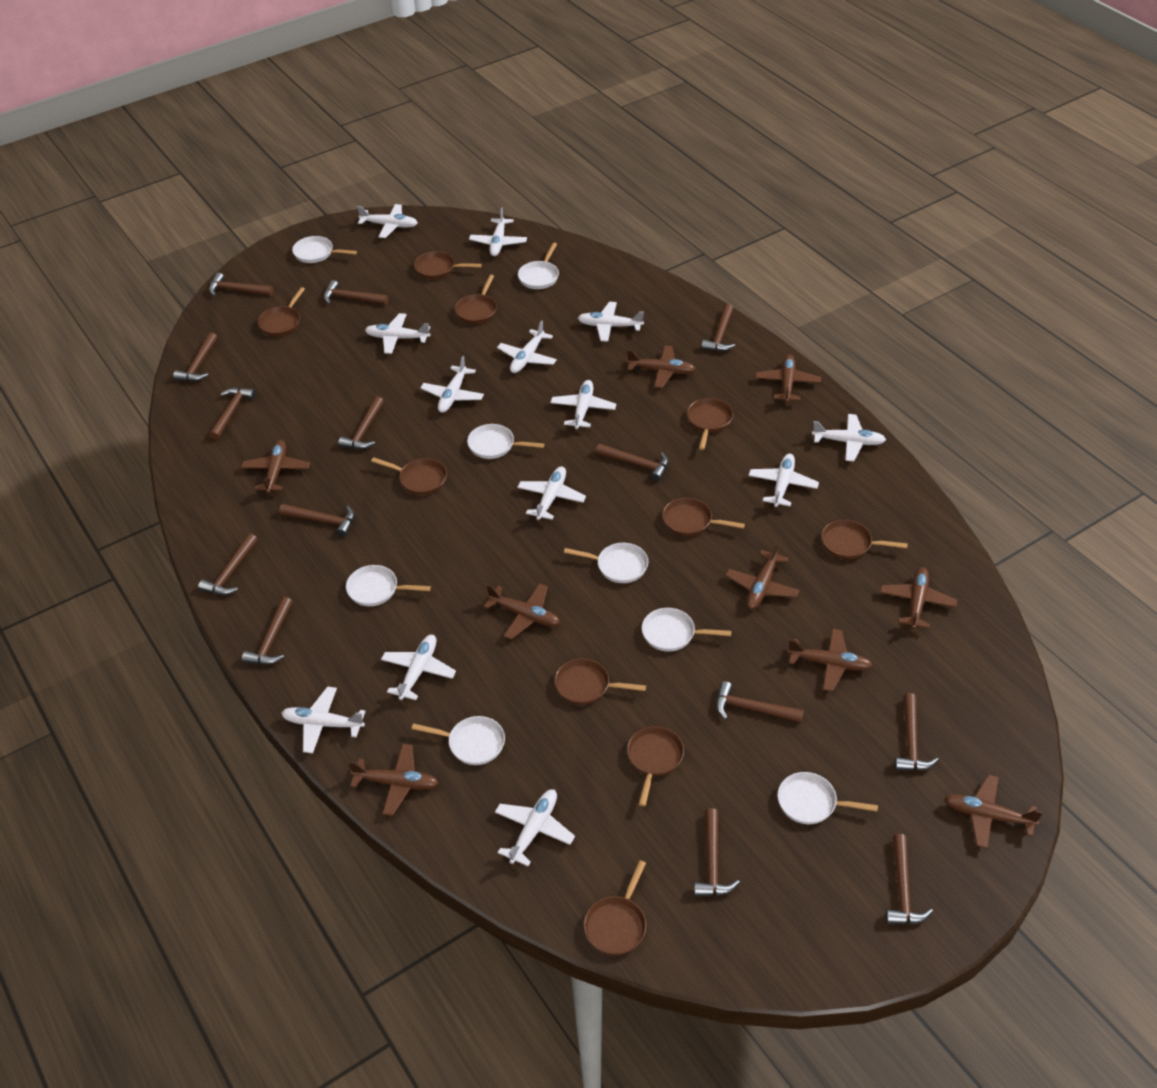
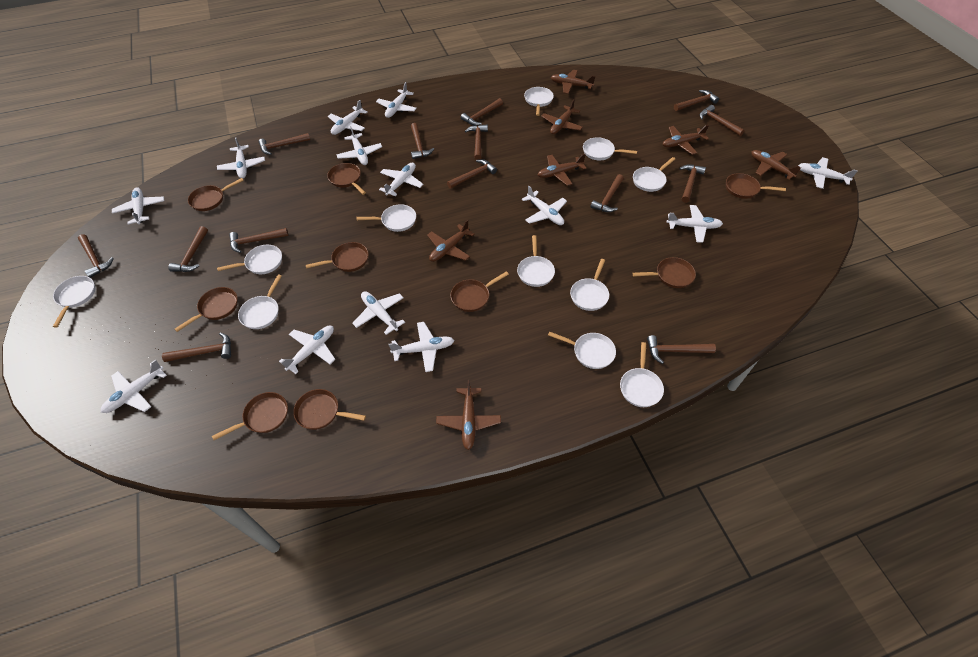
brown pan: 10 -> 9
brown plane: 9 -> 7
white pan: 8 -> 11

